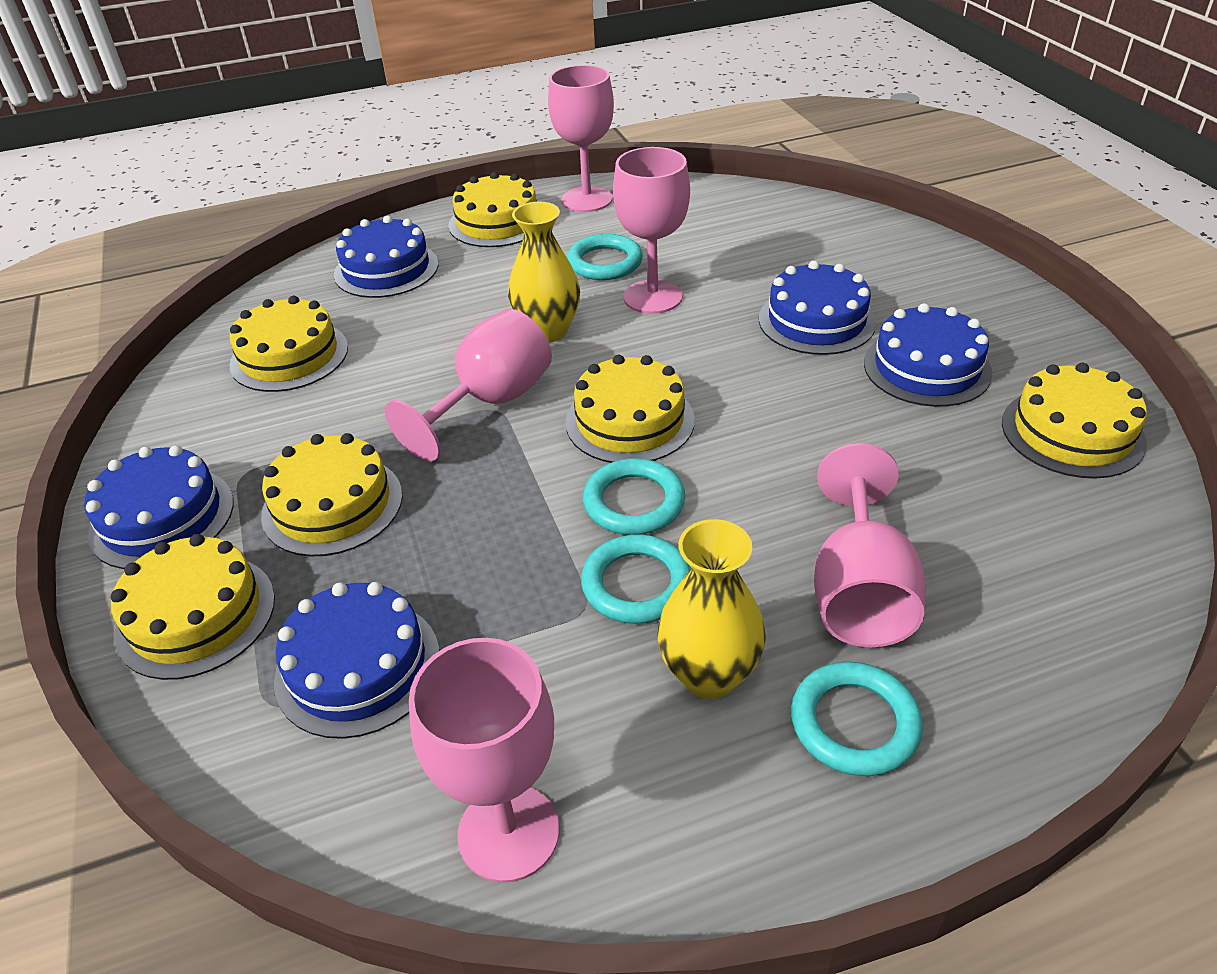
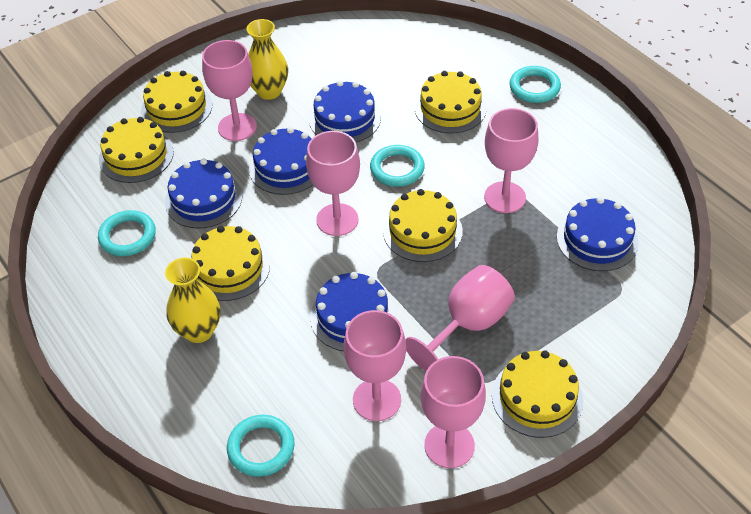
pink goblet: 5 -> 6

